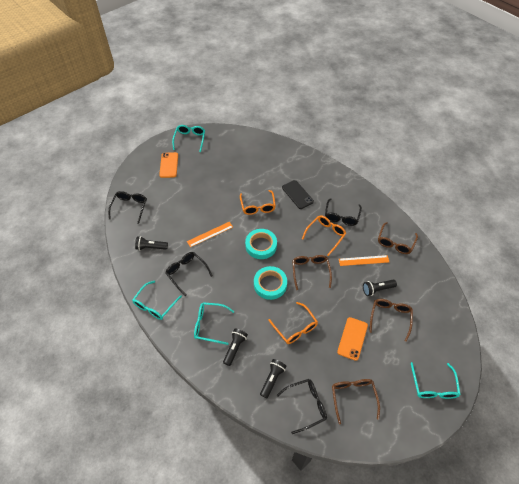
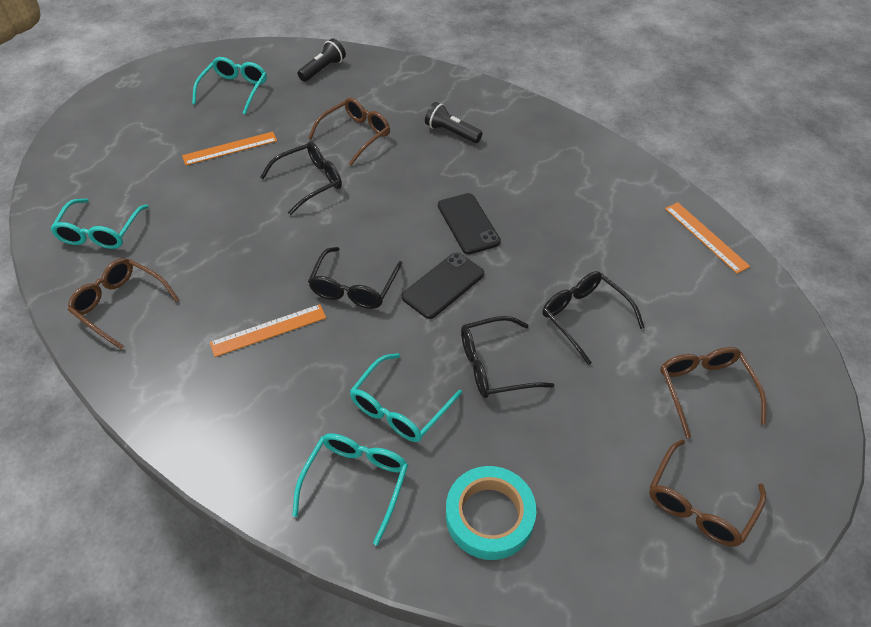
black flashlight: 4 -> 2
black phone: 1 -> 2
orange glasses: 3 -> 0
orange phone: 2 -> 0
orange ruler: 2 -> 3
turquoise tape: 2 -> 1

